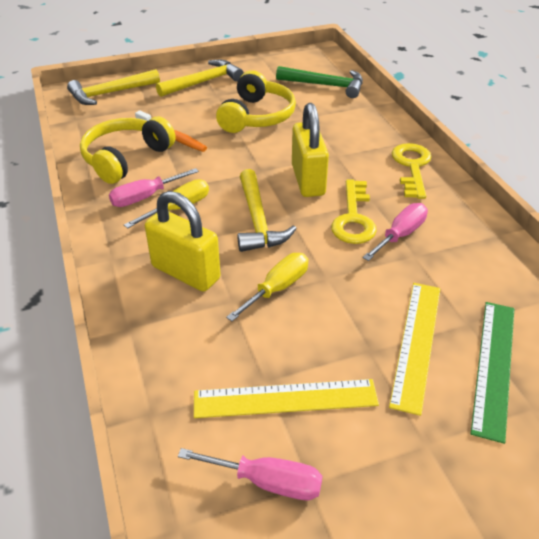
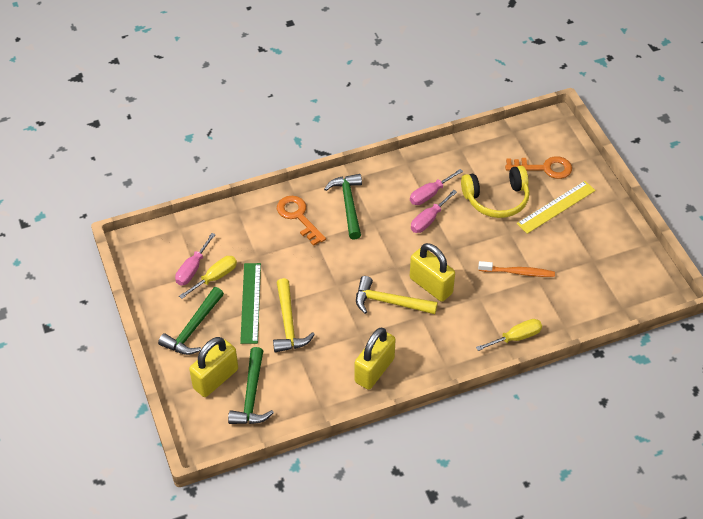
green hammer: 1 -> 3
orange key: 0 -> 2
yellow hammer: 3 -> 2
yellow headphones: 2 -> 1
yellow key: 2 -> 0
yellow padlock: 2 -> 3
yellow ruler: 2 -> 1

